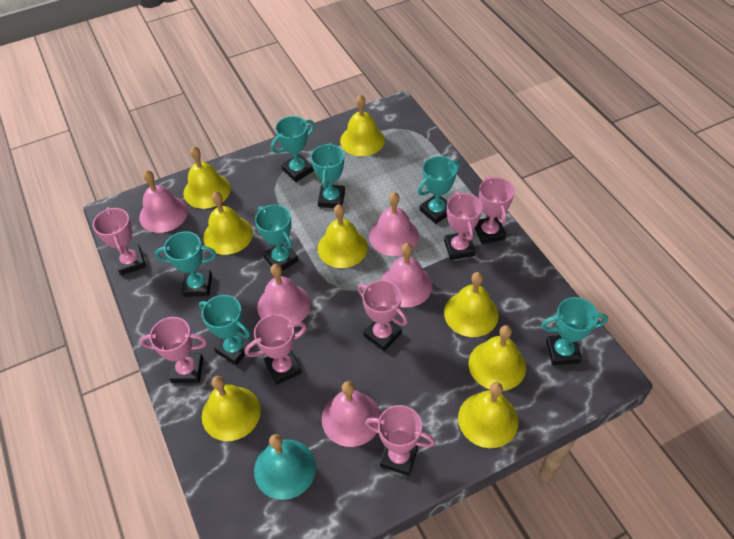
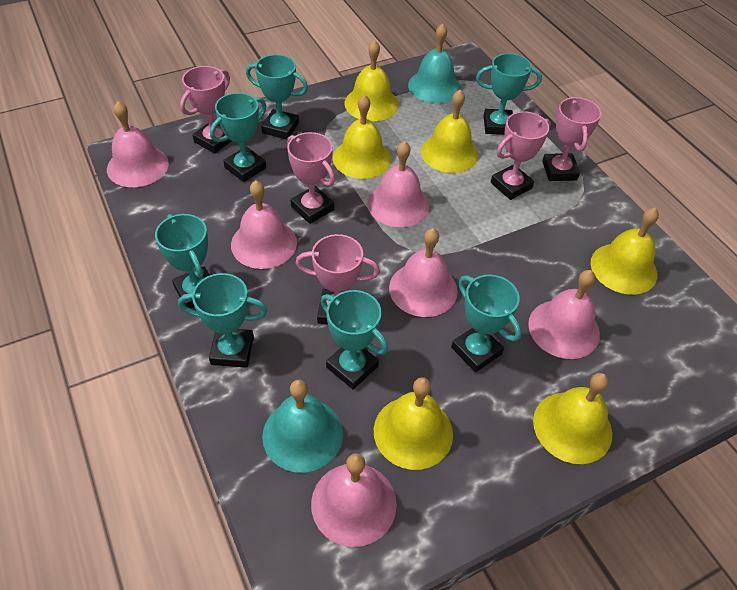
pink bell: 5 -> 6
pink trophy: 7 -> 5
turquoise bell: 1 -> 2
yellow bell: 8 -> 6

